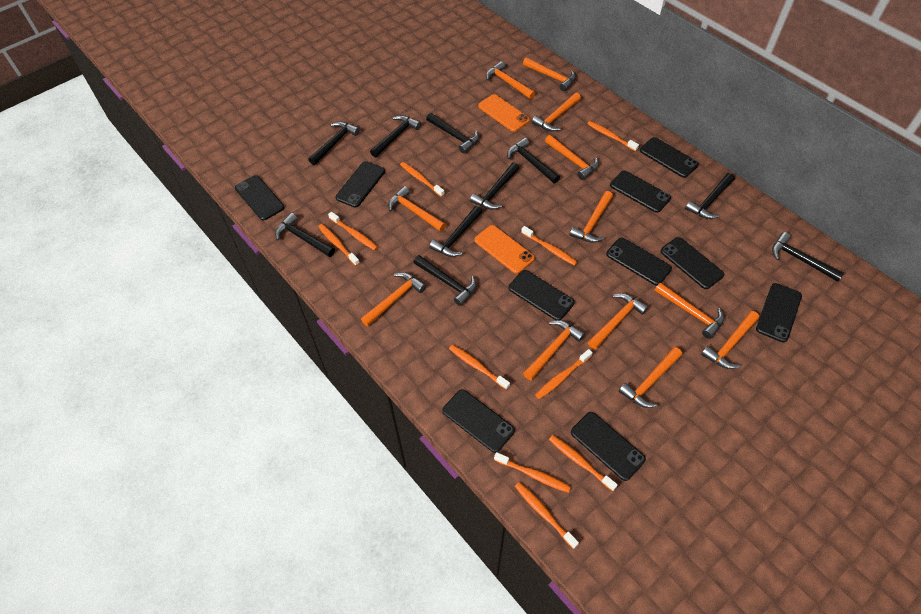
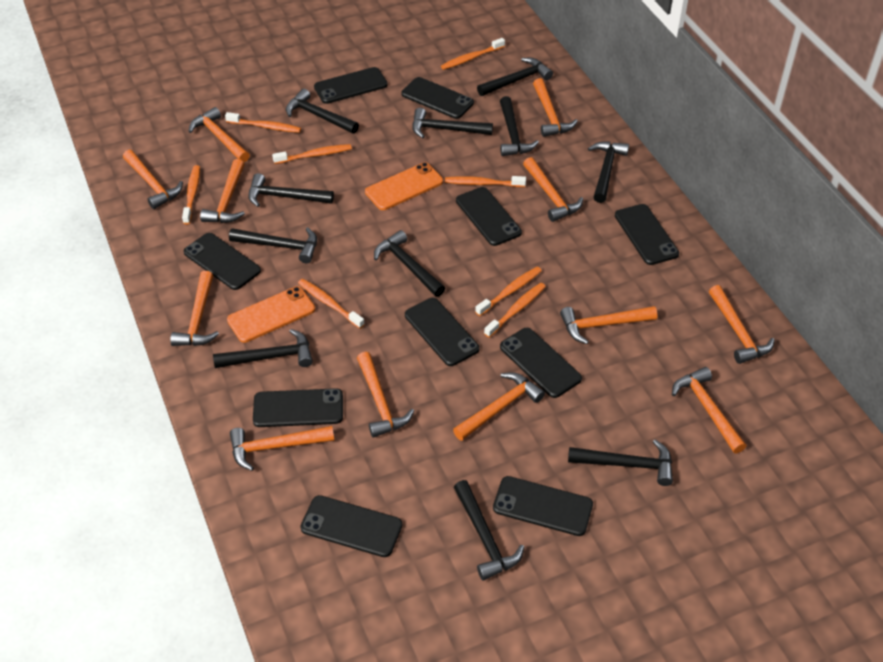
black hammer: 10 -> 11
orange toothbrush: 10 -> 8

